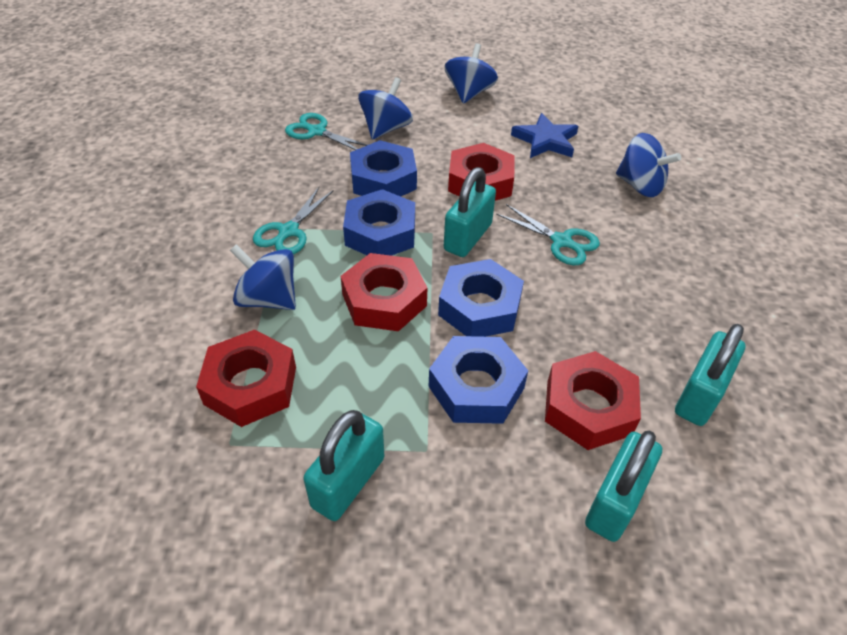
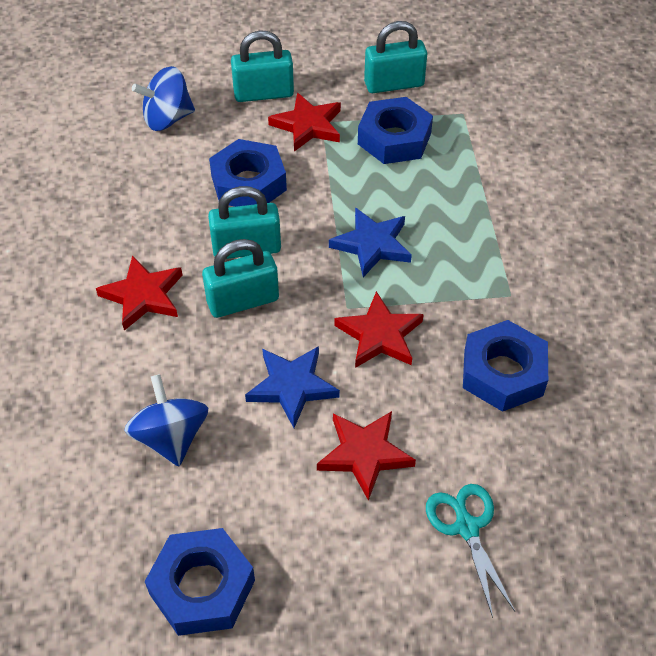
blue spinning top: 4 -> 2
blue star: 1 -> 2
red nut: 4 -> 0
red star: 0 -> 4
turquoise scissors: 3 -> 1

